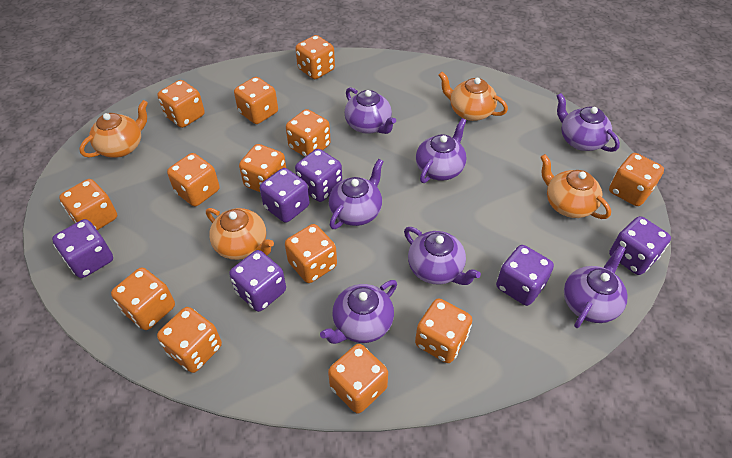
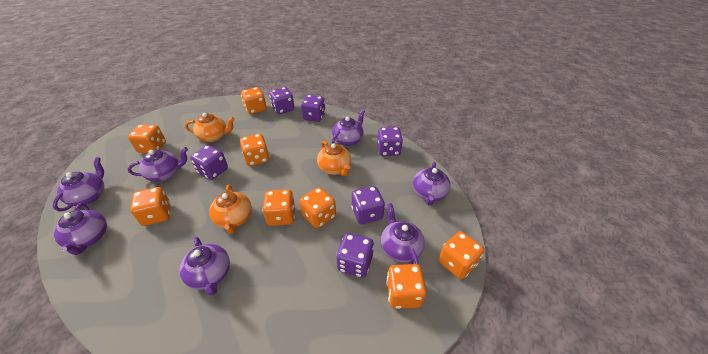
orange dice: 13 -> 8
orange teapot: 4 -> 3

